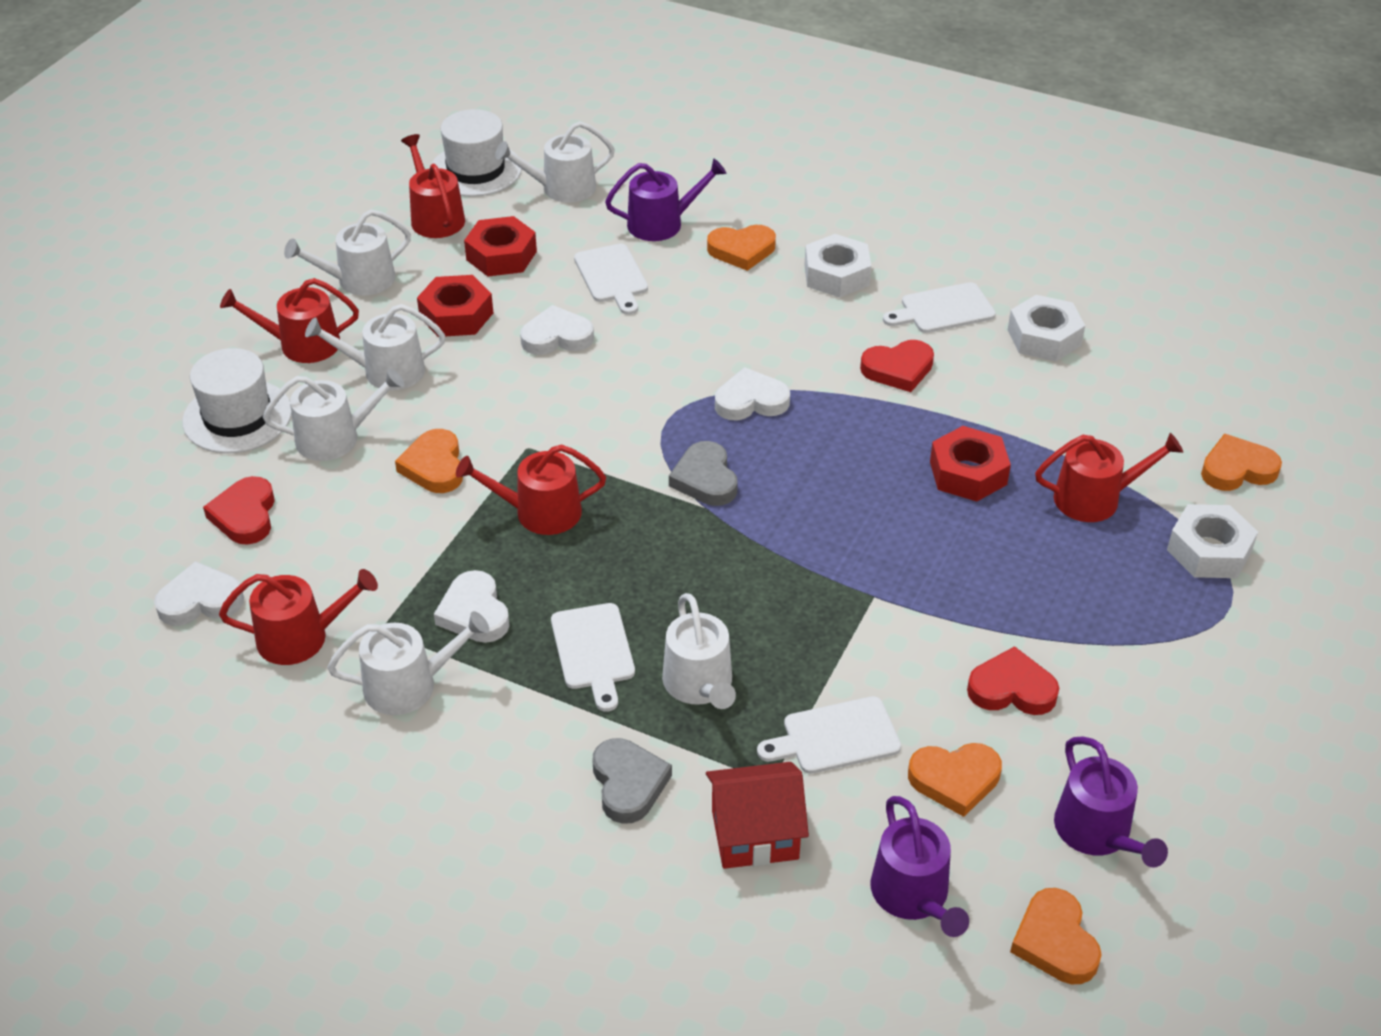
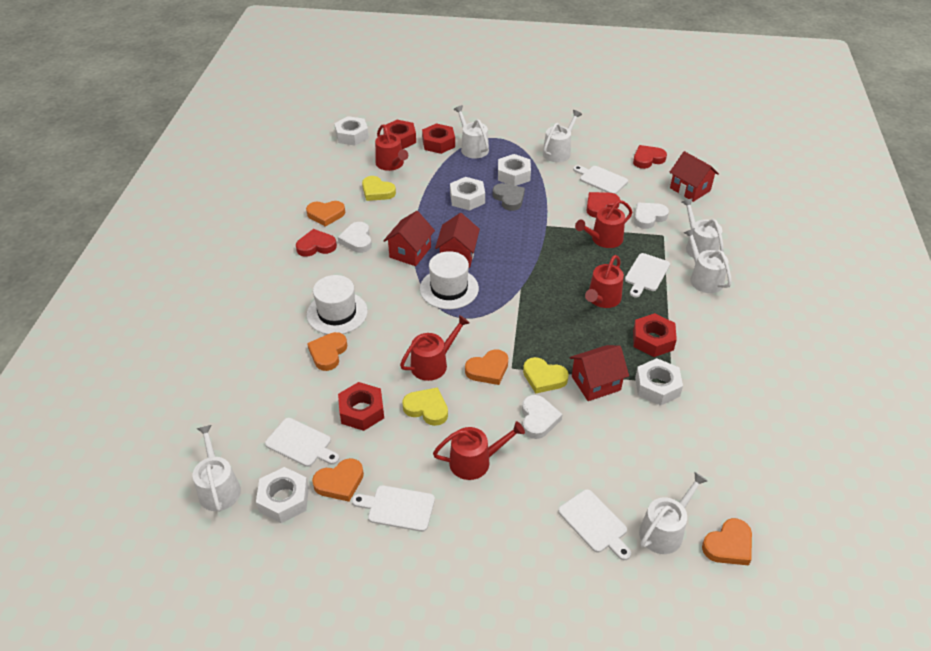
grey heart: 2 -> 1
purple watering can: 3 -> 0
red house: 1 -> 4
red nut: 3 -> 4
white cutting board: 4 -> 5
white heart: 4 -> 3
white nut: 3 -> 5
yellow heart: 0 -> 3

